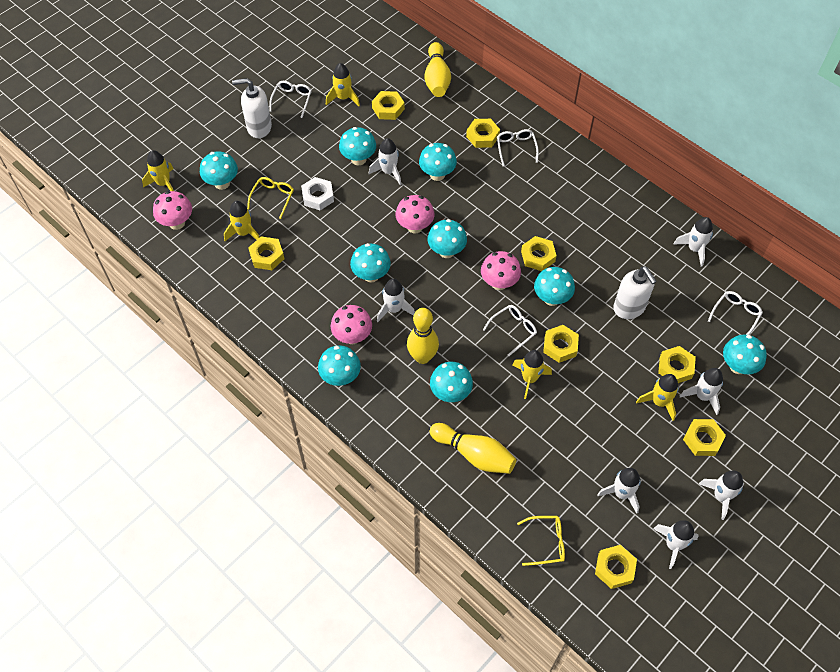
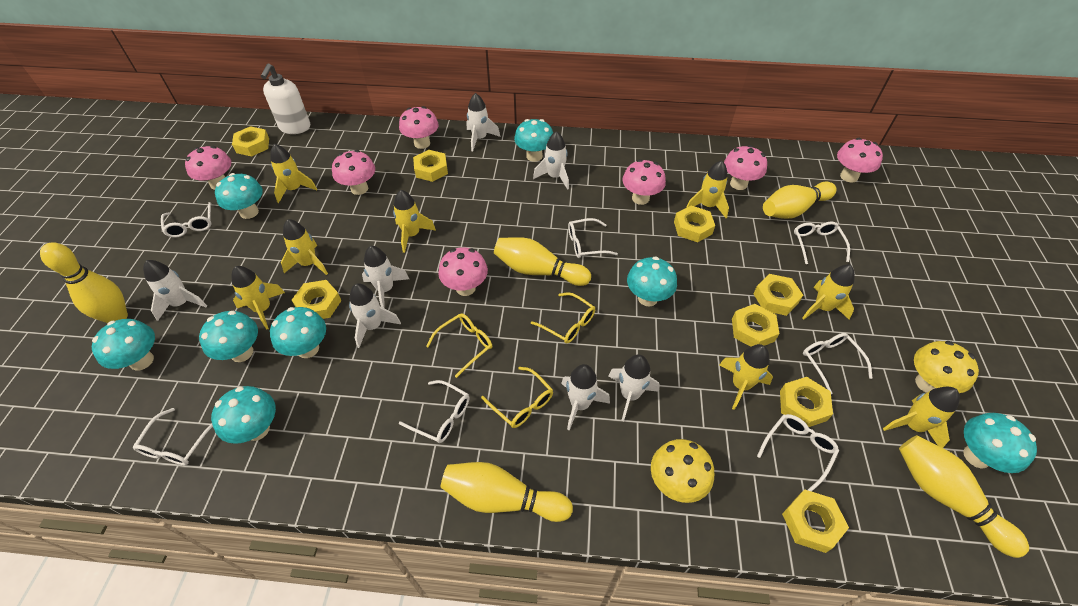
pink mushroom: 4 -> 7
turquoise mushroom: 9 -> 8
white glasses: 4 -> 7
white nut: 1 -> 0
white soap dispenser: 2 -> 1
yellow bowling pin: 3 -> 5
yellow glasses: 2 -> 3
yellow mushroom: 0 -> 2
yellow rocket: 5 -> 8

